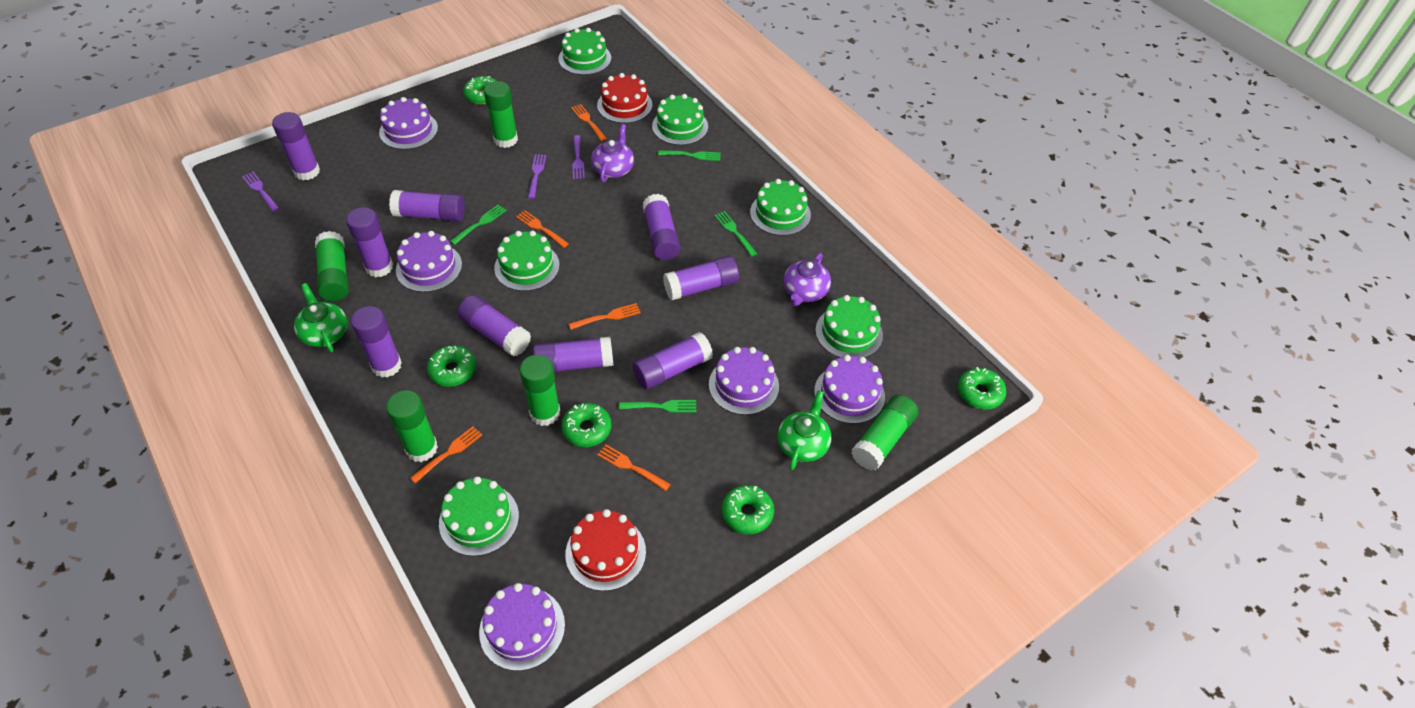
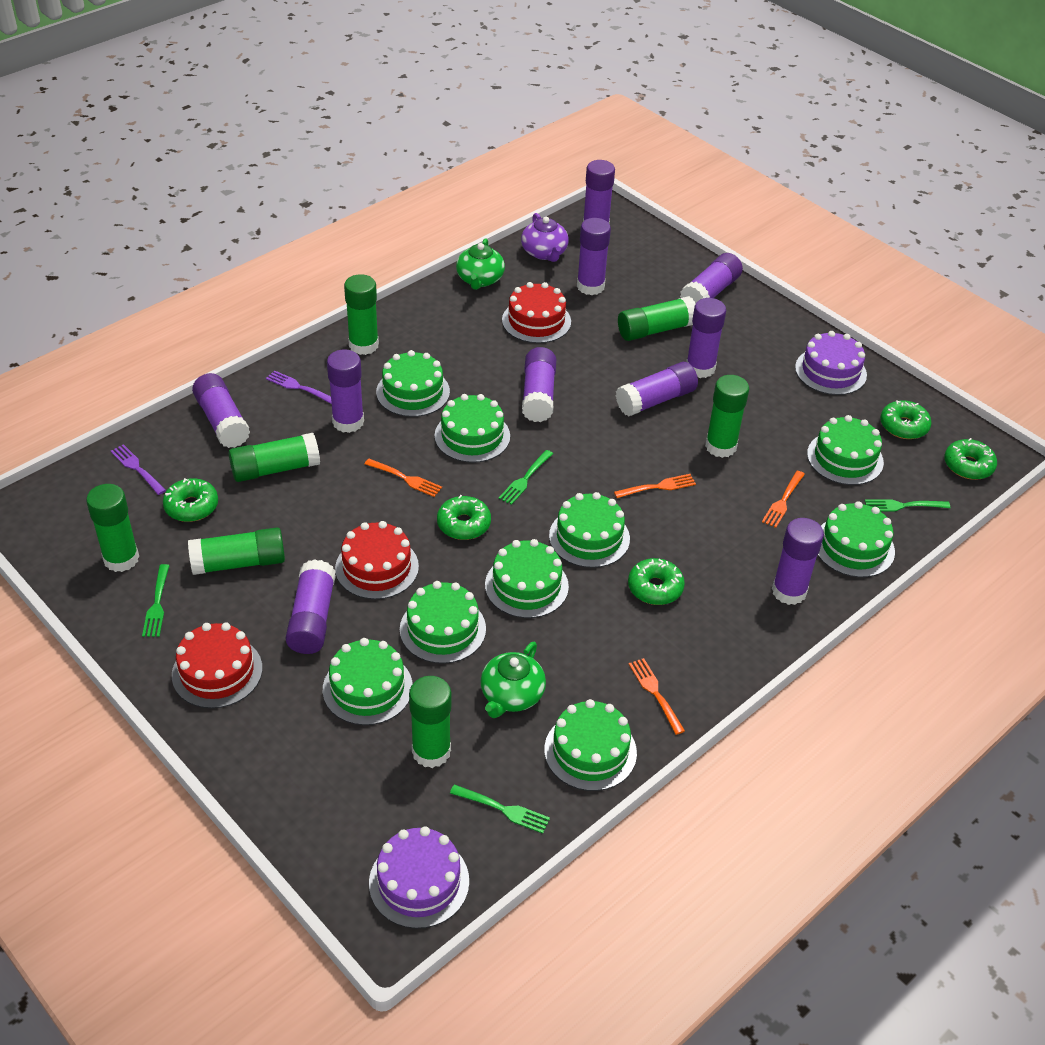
green cake: 6 -> 9
green glue stick: 5 -> 7
orange fork: 5 -> 4
purple cake: 5 -> 2
purple fork: 3 -> 2
purple glue stick: 9 -> 10
purple teapot: 2 -> 1
red cake: 2 -> 3

